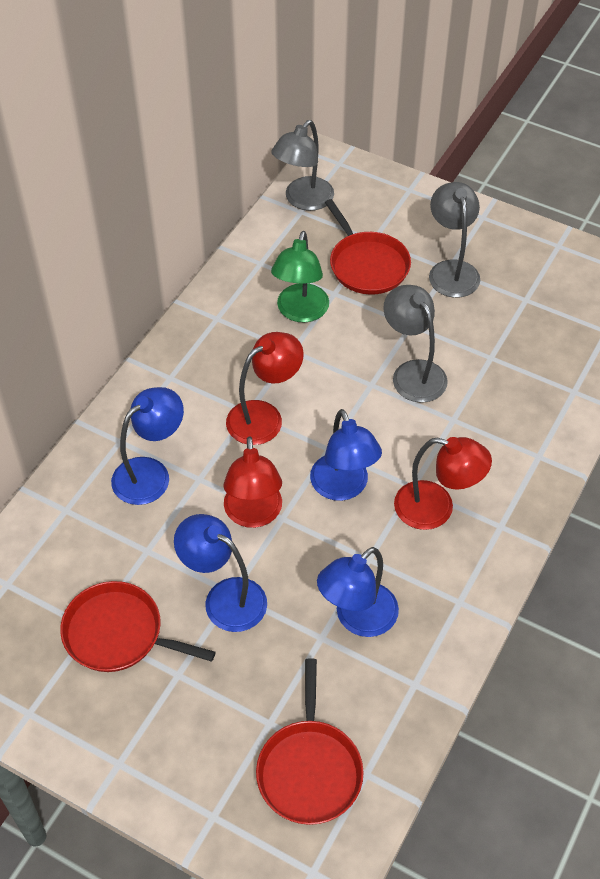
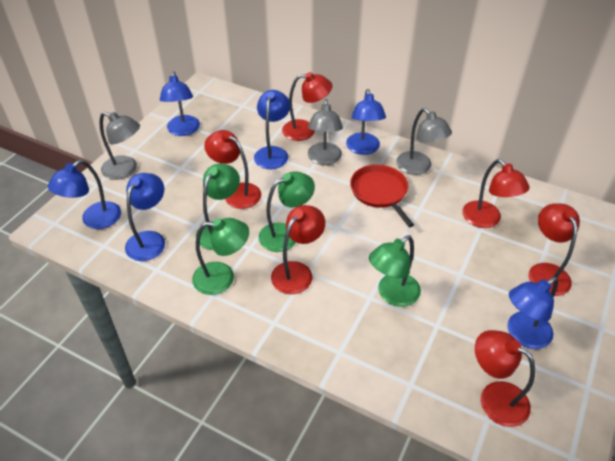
blue lamp: 4 -> 6
green lamp: 1 -> 4
red lamp: 3 -> 6
red pan: 3 -> 1

